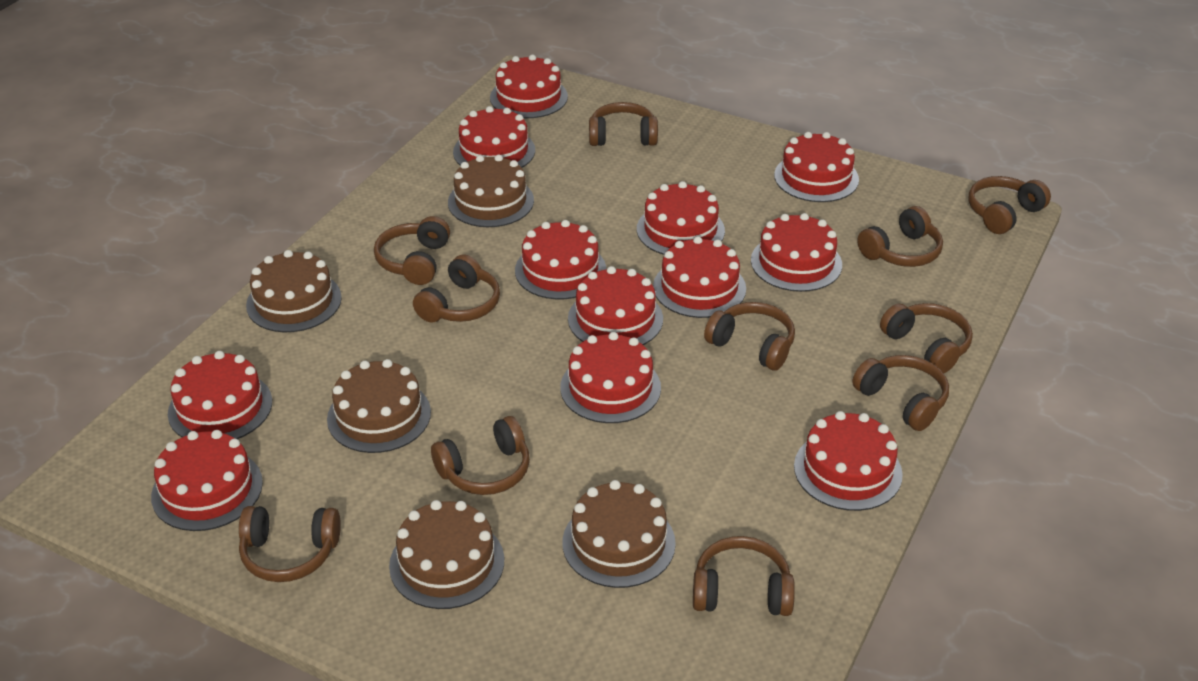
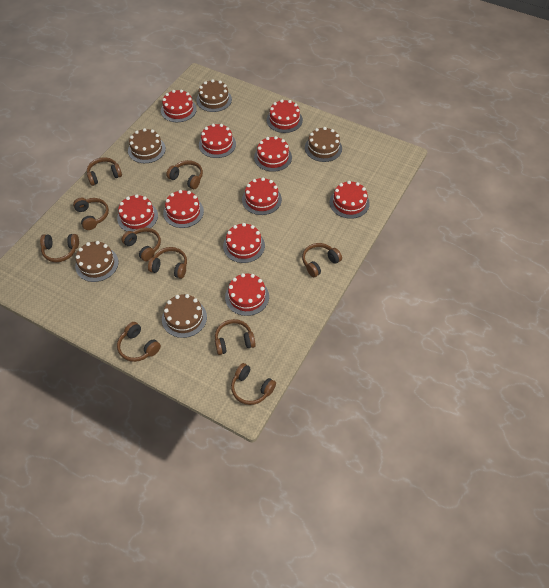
brown headphones: 11 -> 10
red cake: 12 -> 10

